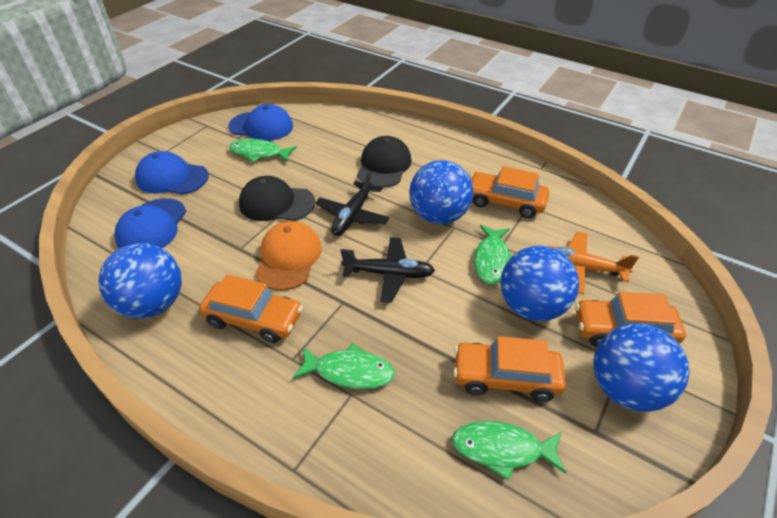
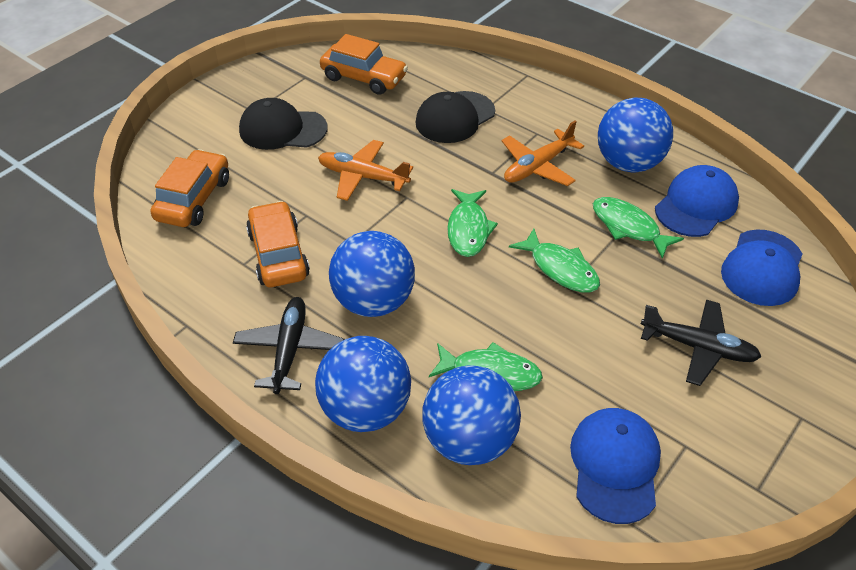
orange cap: 1 -> 0
orange car: 4 -> 3
orange plane: 1 -> 2

